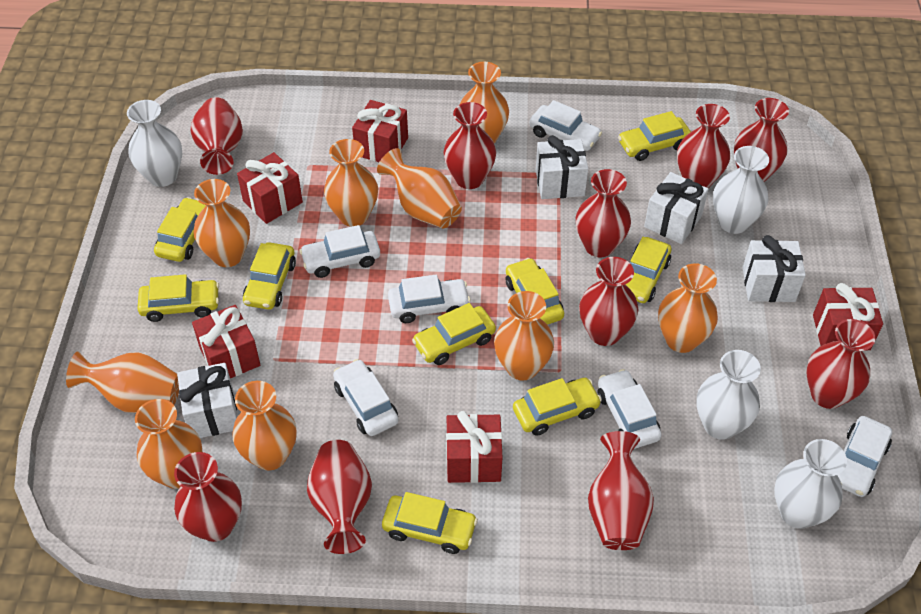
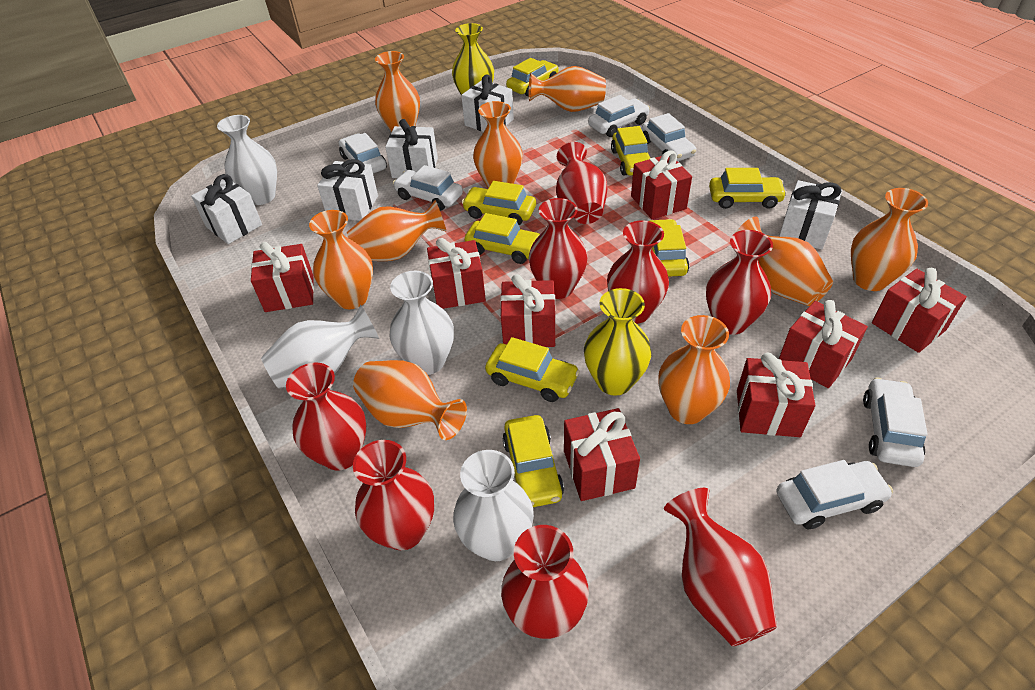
red gift: 5 -> 8
red vase: 10 -> 8
white gift: 4 -> 5
yellow car: 9 -> 8
yellow vase: 0 -> 2

